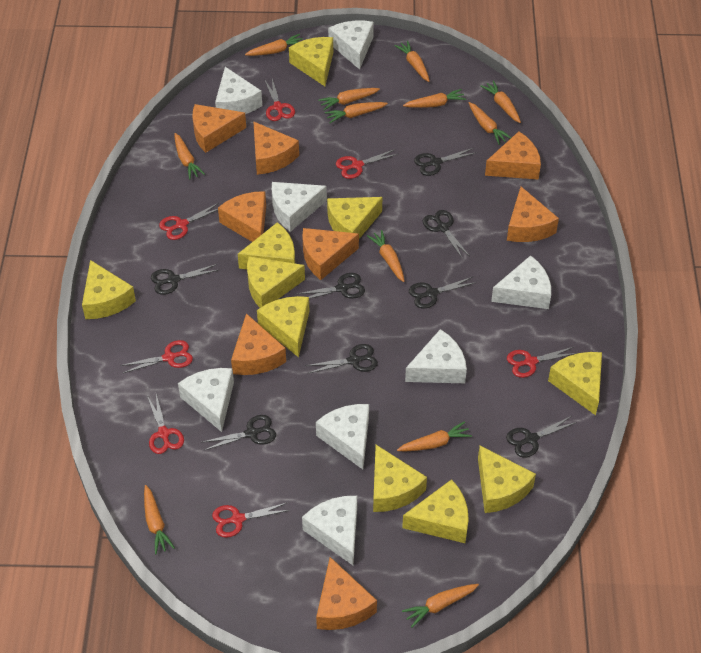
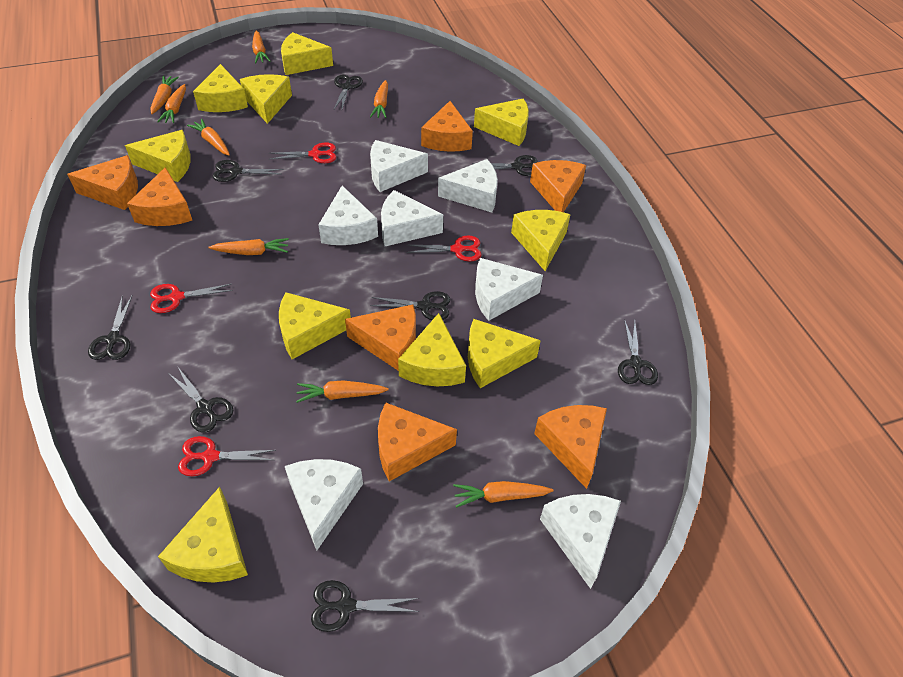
orange carrot: 12 -> 8
orange cheese: 8 -> 7
red scissors: 7 -> 4
white cheese: 8 -> 7

